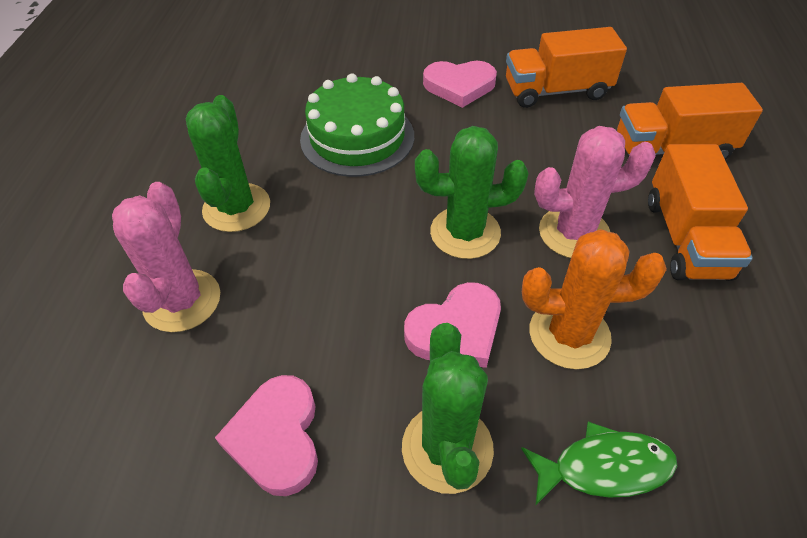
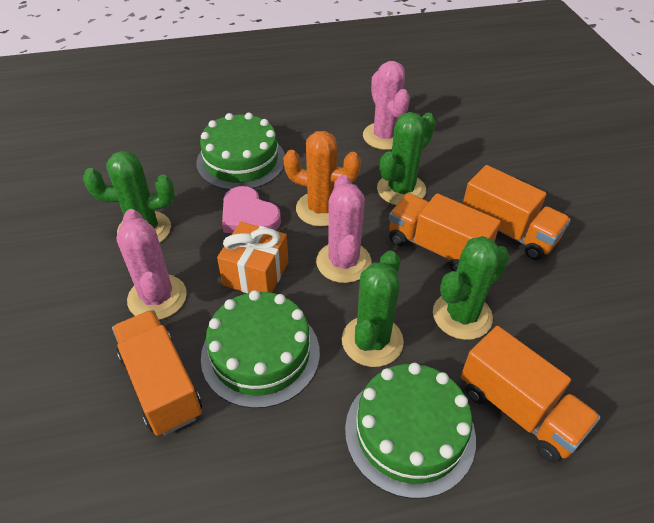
green cactus: 3 -> 4
green cake: 1 -> 3
green fish: 1 -> 0
orange gift: 0 -> 1
orange truck: 3 -> 4
pink cactus: 2 -> 3
pink heart: 3 -> 1

